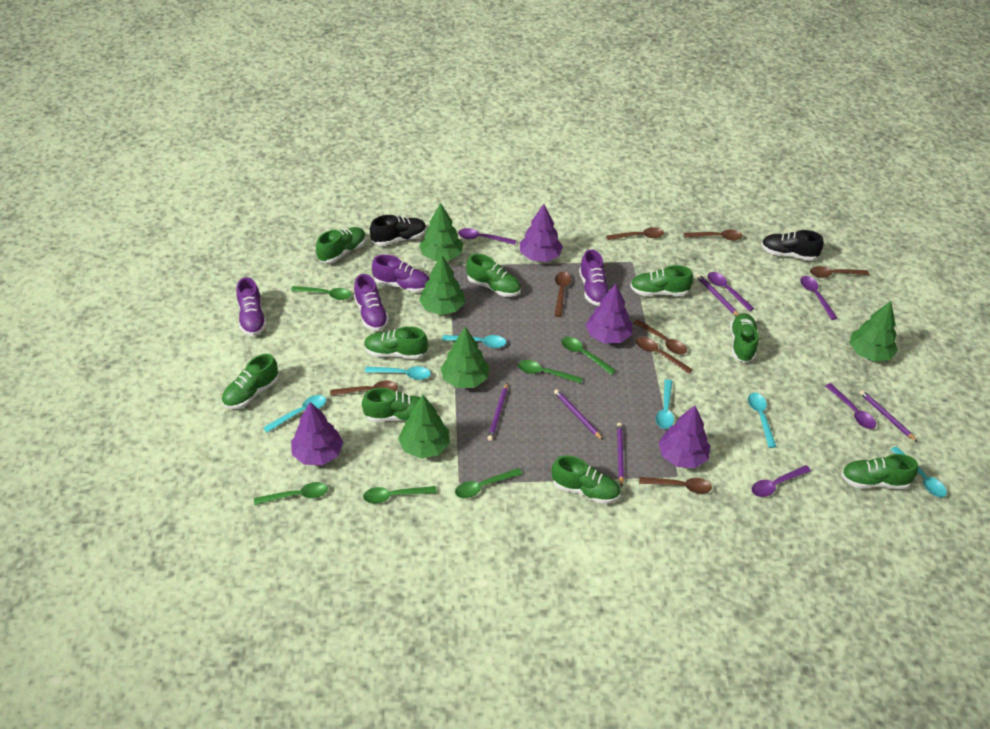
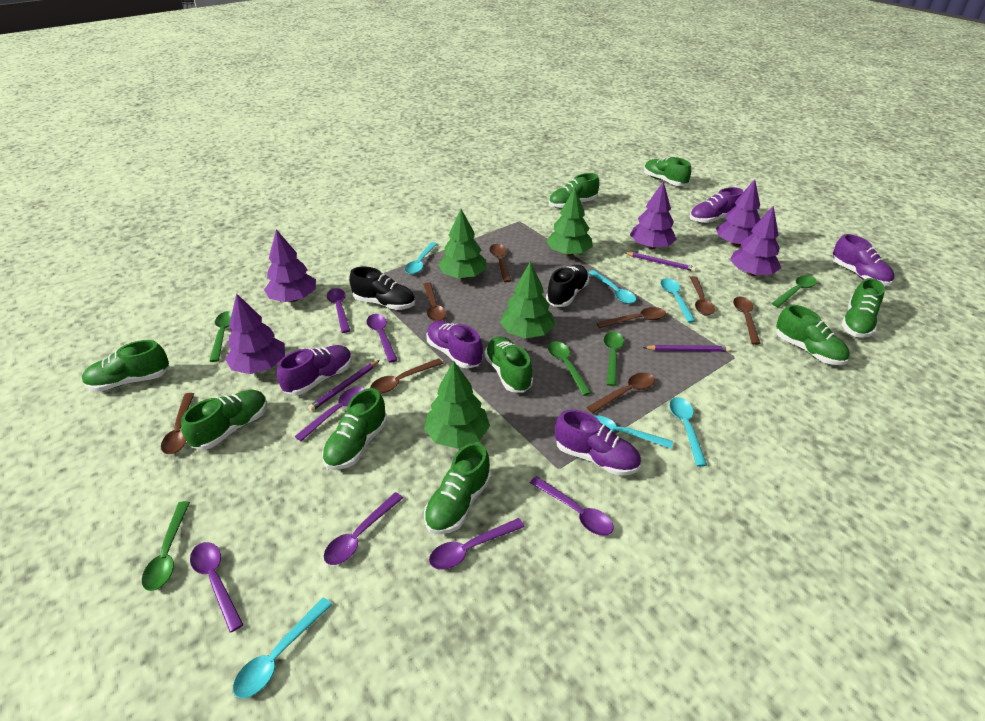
green spoon: 6 -> 5
green tree: 5 -> 4
purple pencil: 5 -> 3
purple shoe: 4 -> 5
purple spoon: 5 -> 7
purple tree: 4 -> 5

